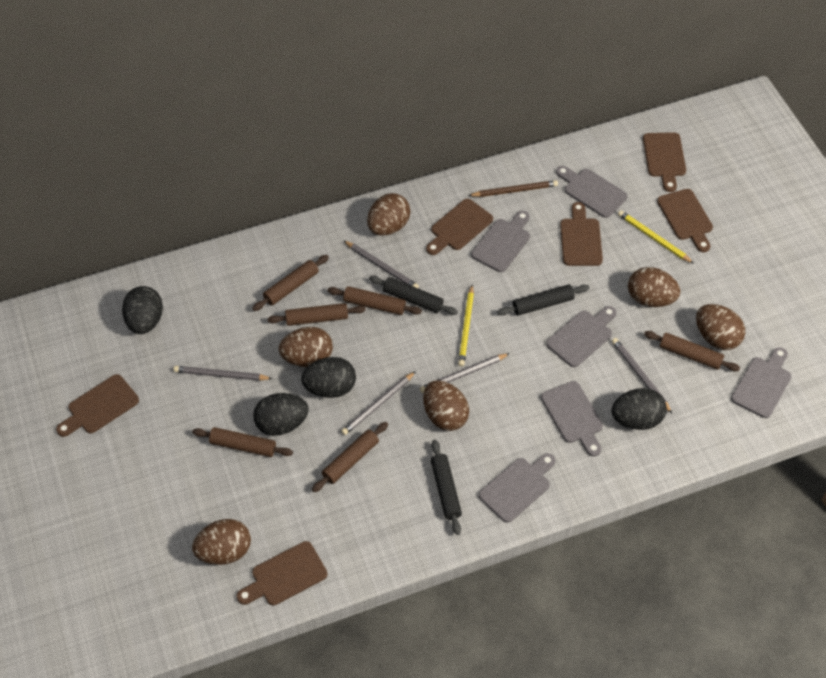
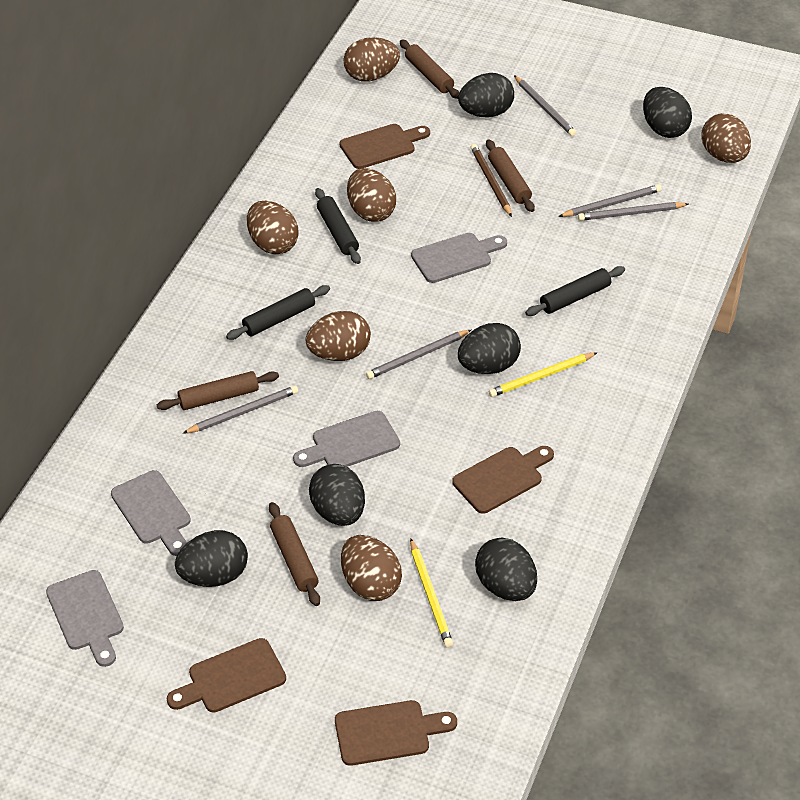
black egg: 4 -> 6
brown cutting board: 6 -> 4
brown rolling pin: 6 -> 4
grey cutting board: 6 -> 4

